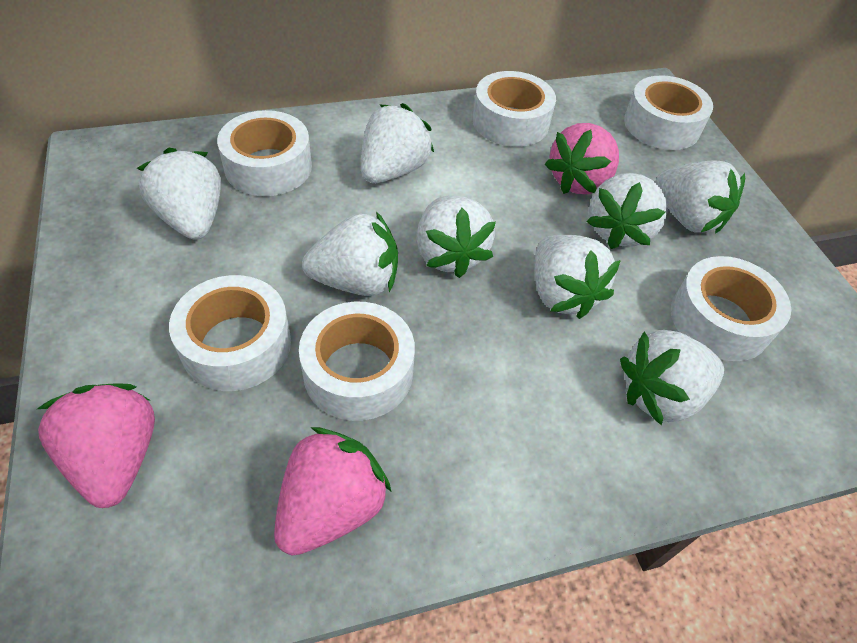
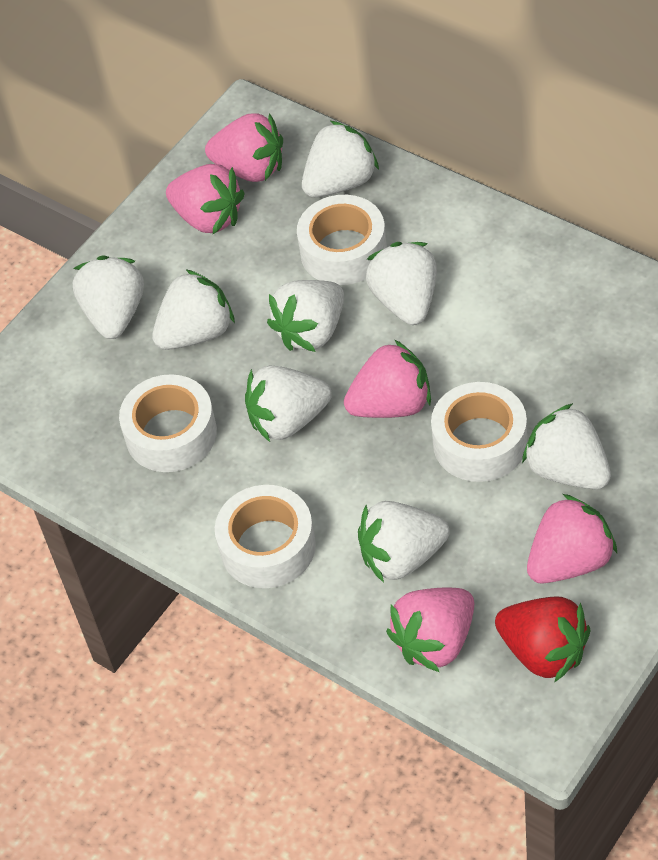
pink strawberry: 3 -> 5
red strawberry: 0 -> 1
white tape: 6 -> 4

